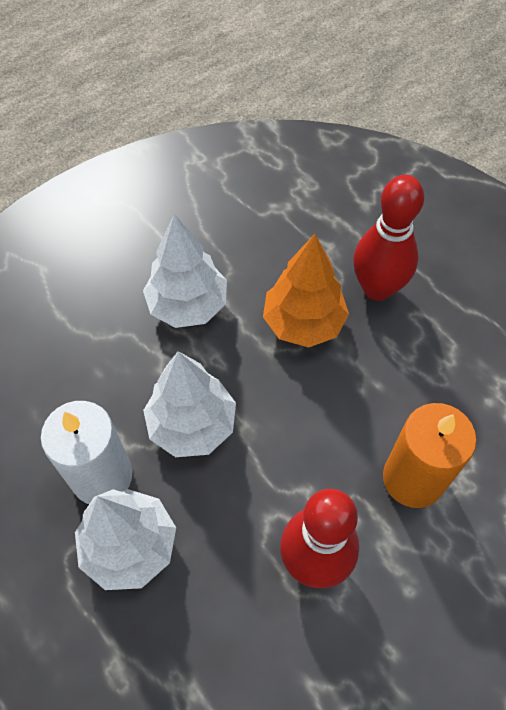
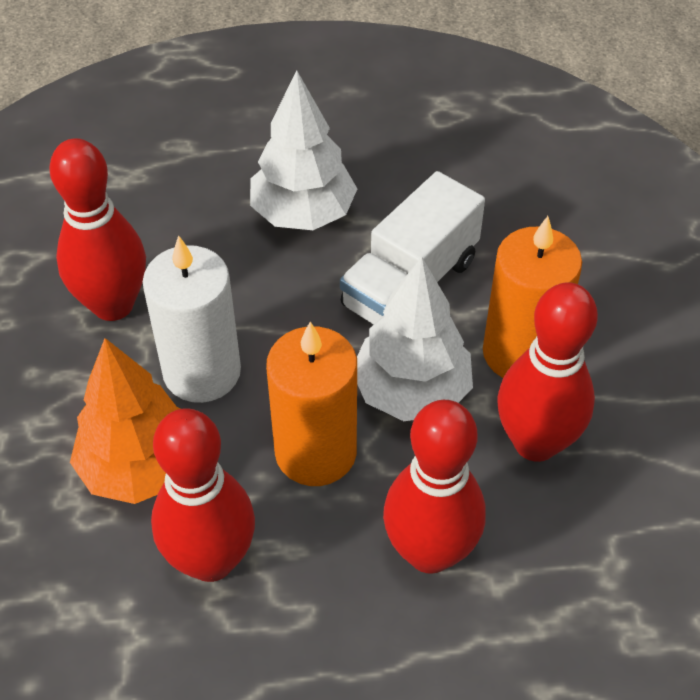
orange candle: 1 -> 2
red bowling pin: 2 -> 4
white tree: 3 -> 2
white truck: 0 -> 1

